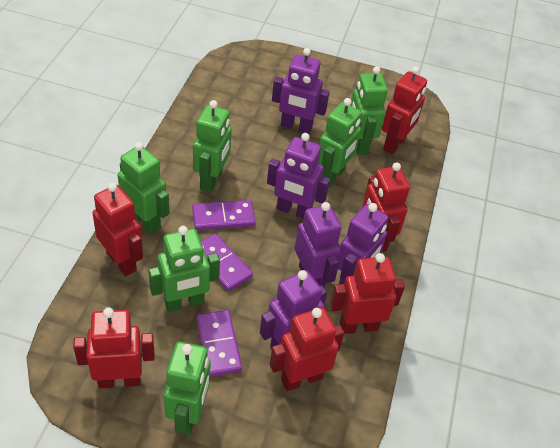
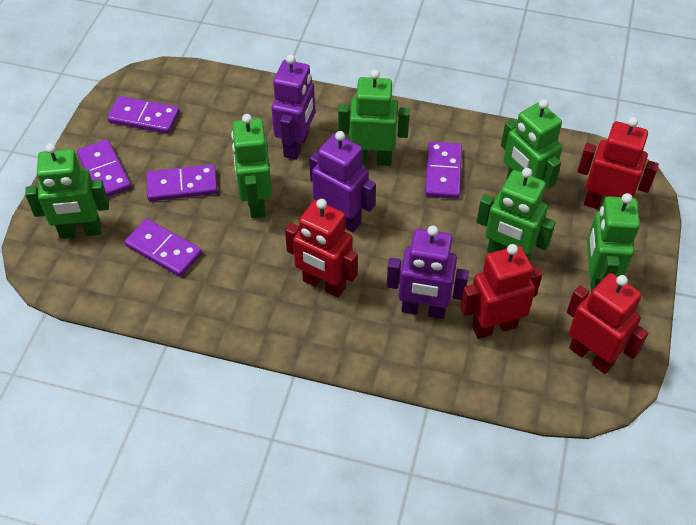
purple domino: 3 -> 5
purple robot: 5 -> 3
red robot: 6 -> 4

